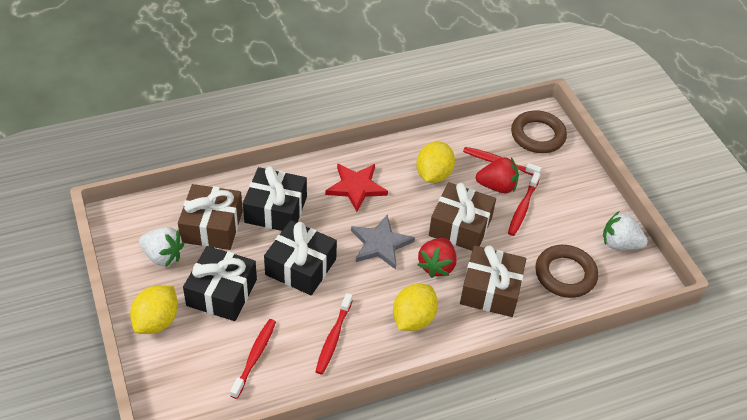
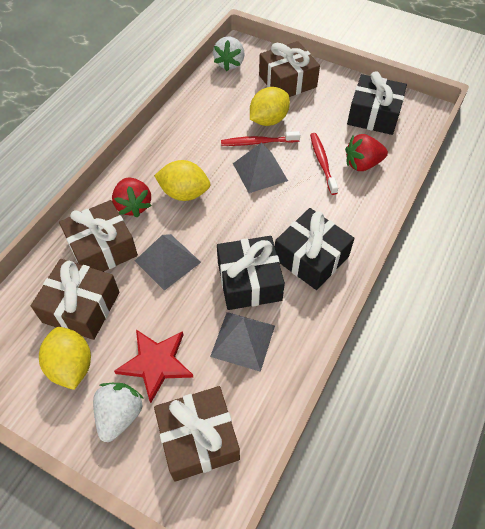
brown gift: 3 -> 4
brown ring: 2 -> 0
grey pyramid: 0 -> 3
grey star: 1 -> 0
red toothbrush: 4 -> 2

